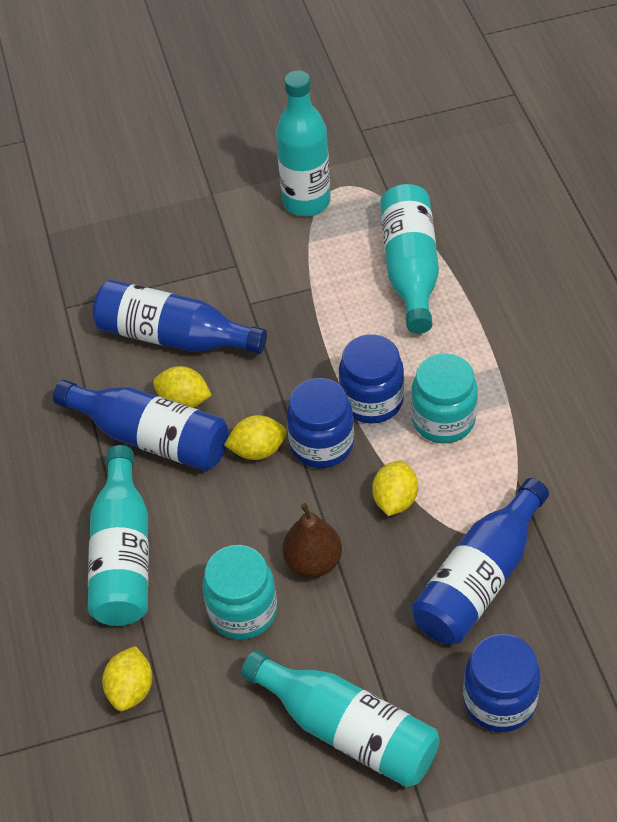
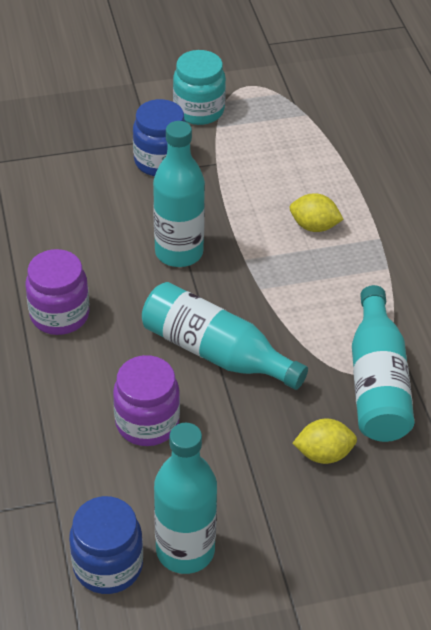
blue bottle: 3 -> 0
blue jar: 3 -> 2
brown pear: 1 -> 0
purple jar: 0 -> 2
turquoise jar: 2 -> 1
yellow lemon: 4 -> 2

